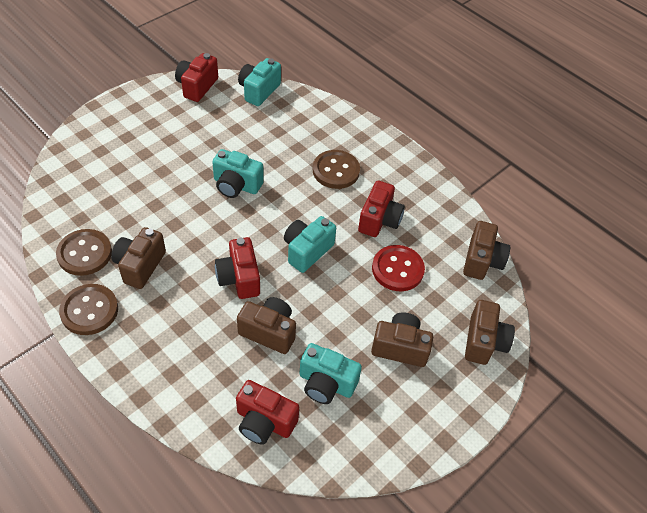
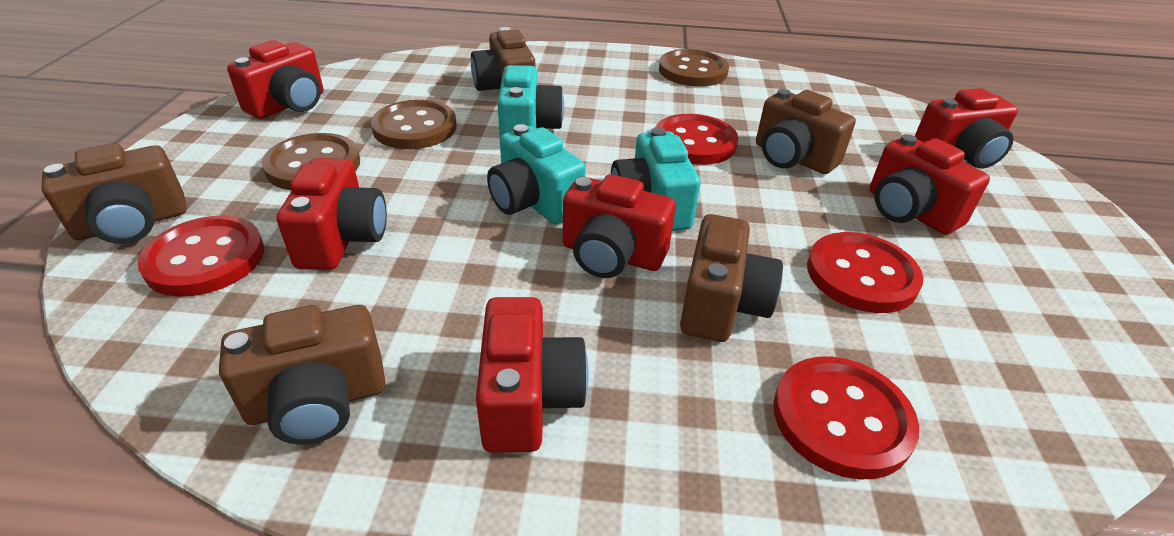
red button: 1 -> 4
red camera: 4 -> 6
turquoise camera: 4 -> 3

